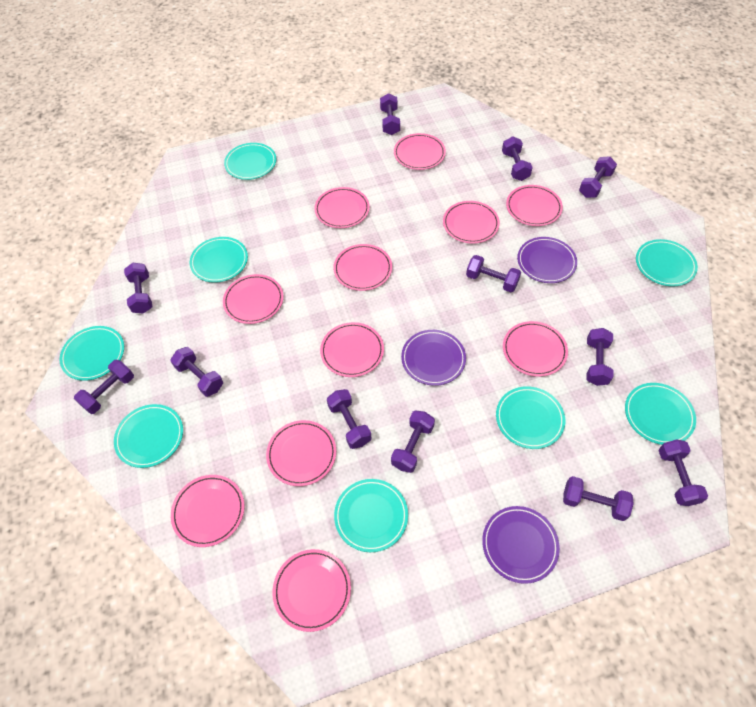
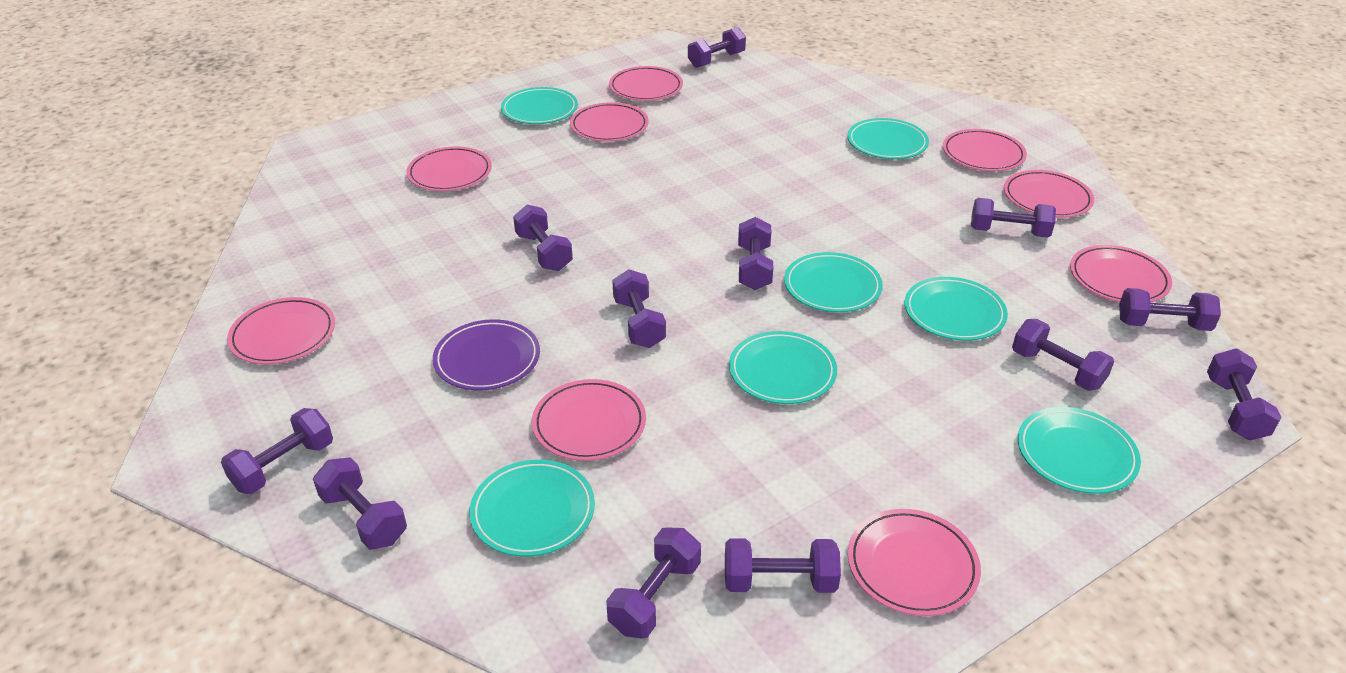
pink plate: 11 -> 9
purple plate: 3 -> 1
turquoise plate: 8 -> 7

